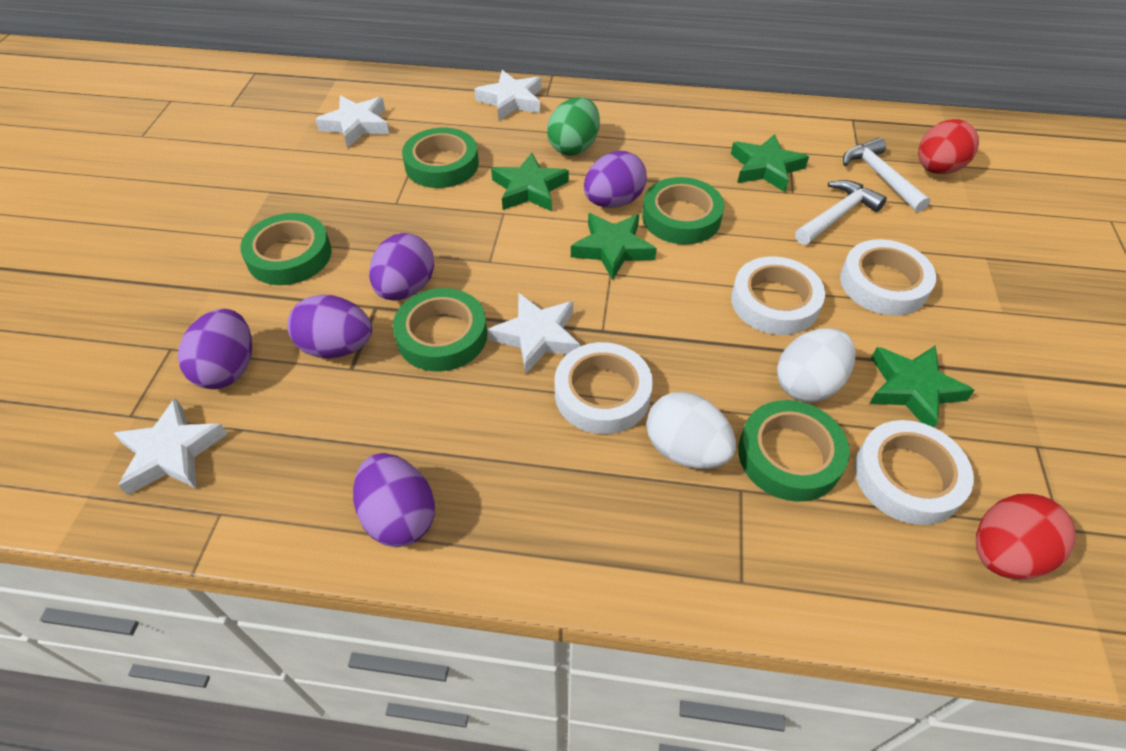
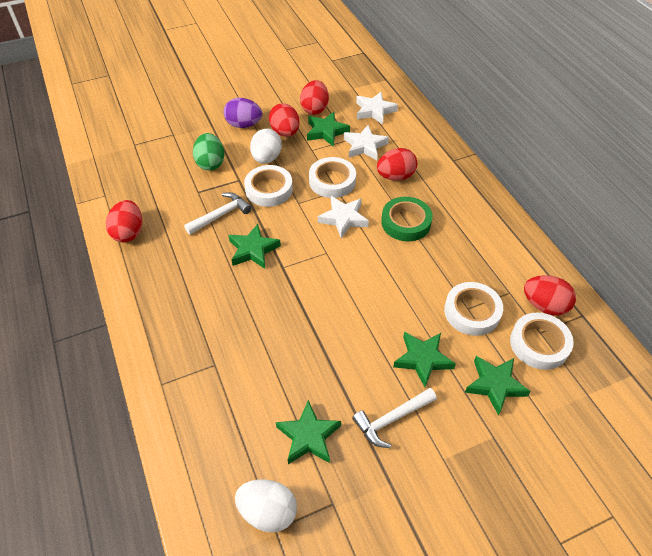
green star: 4 -> 5
green tape: 5 -> 1
purple egg: 5 -> 1
red egg: 2 -> 5
white star: 4 -> 3

